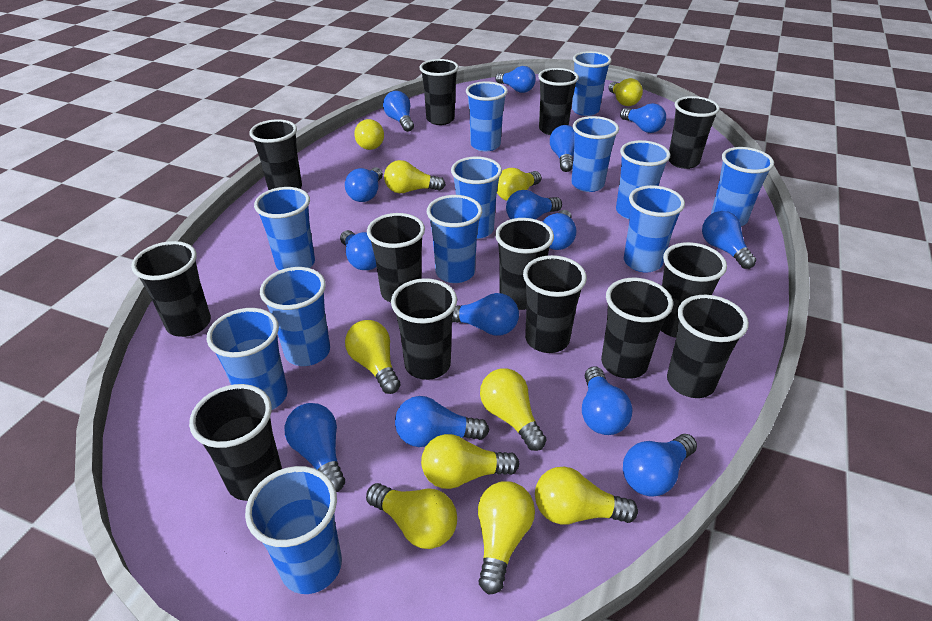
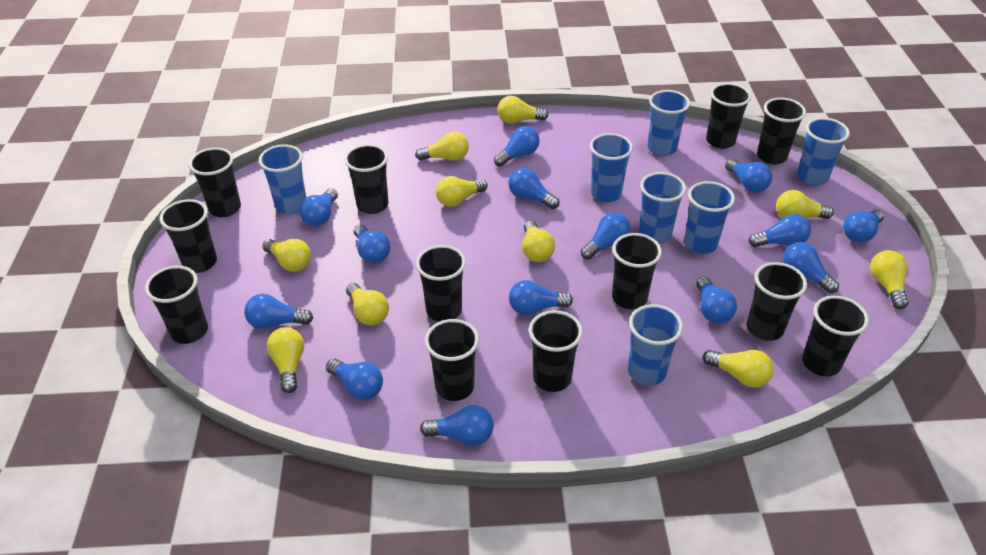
black cup: 13 -> 12
blue cup: 12 -> 7

